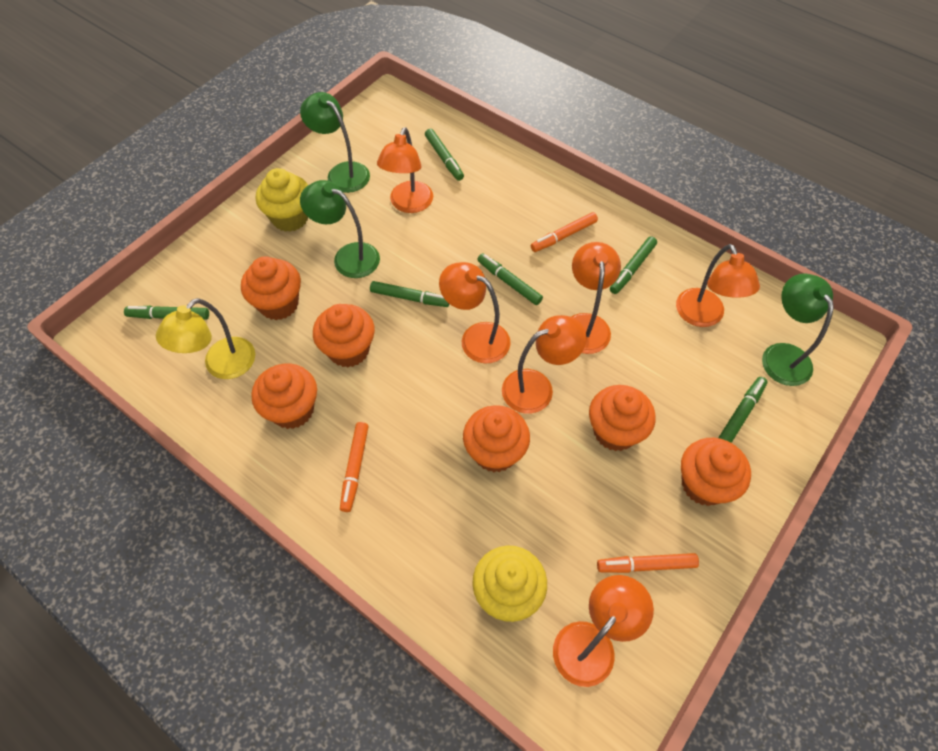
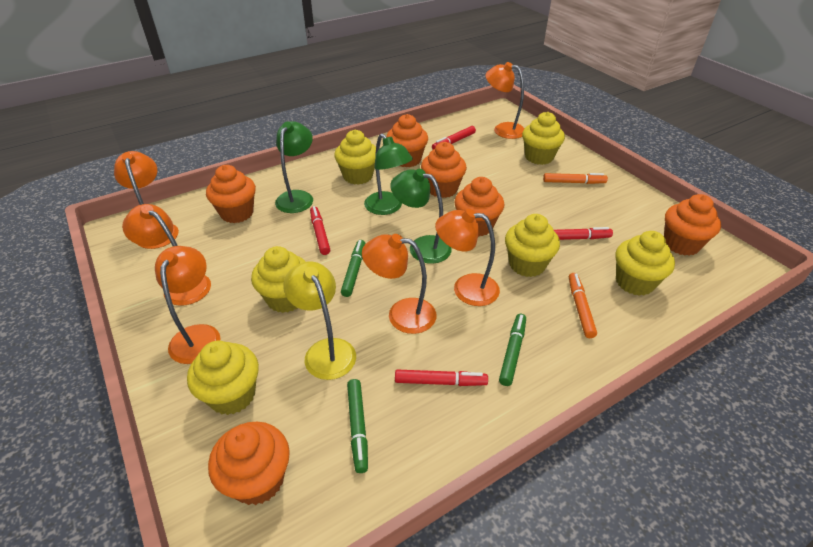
green marker: 6 -> 3
orange marker: 3 -> 2
red marker: 0 -> 4
yellow cupcake: 2 -> 6

